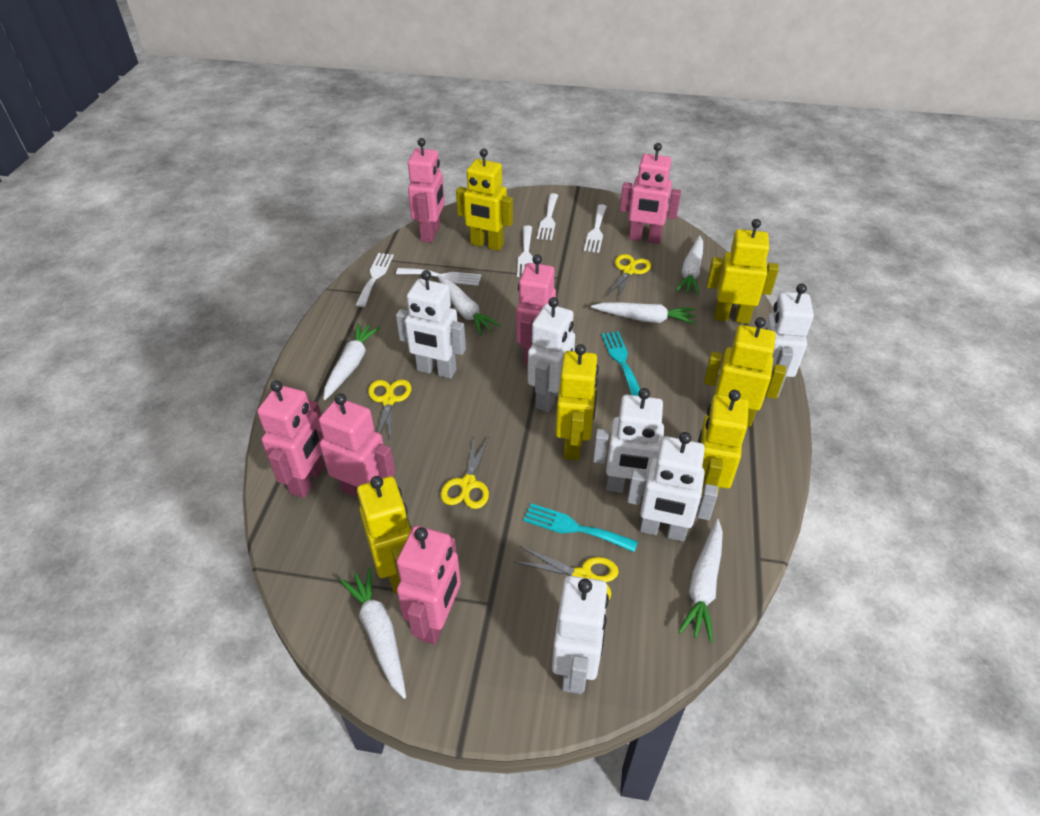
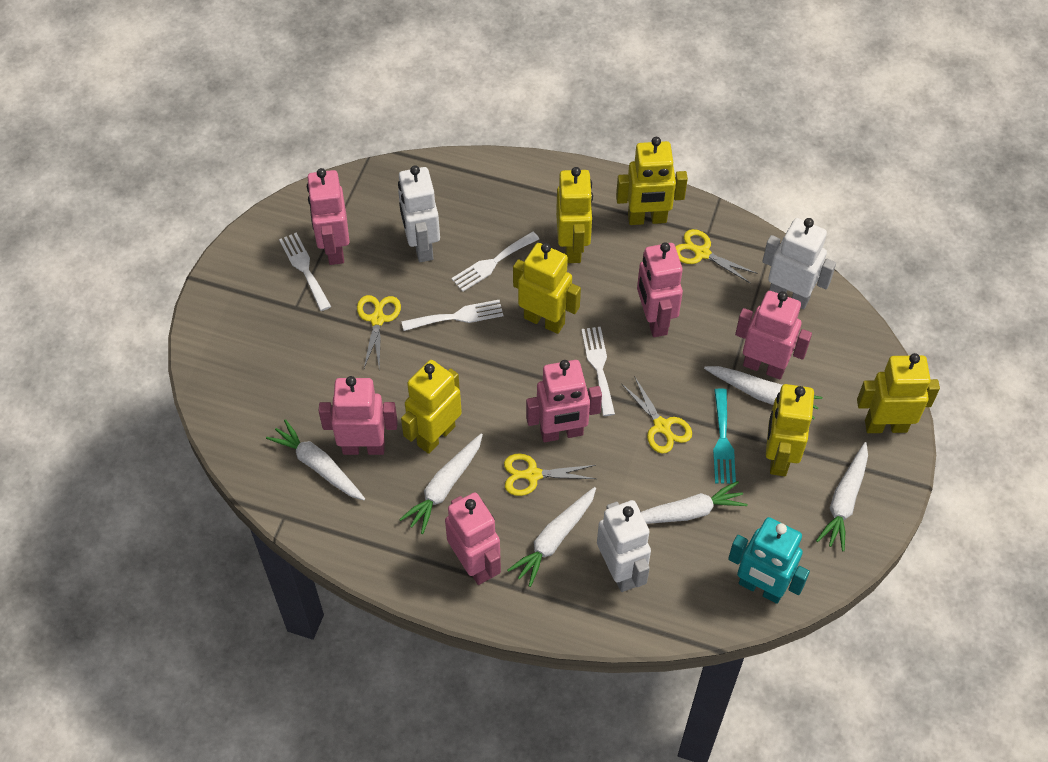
turquoise fork: 2 -> 1
turquoise robot: 0 -> 1
white fork: 5 -> 4
white robot: 6 -> 3

